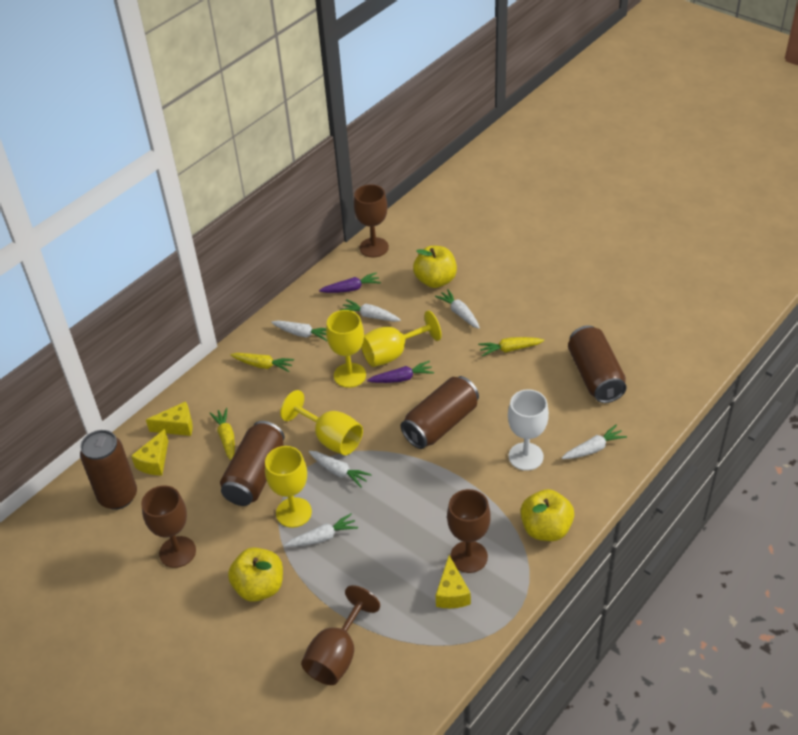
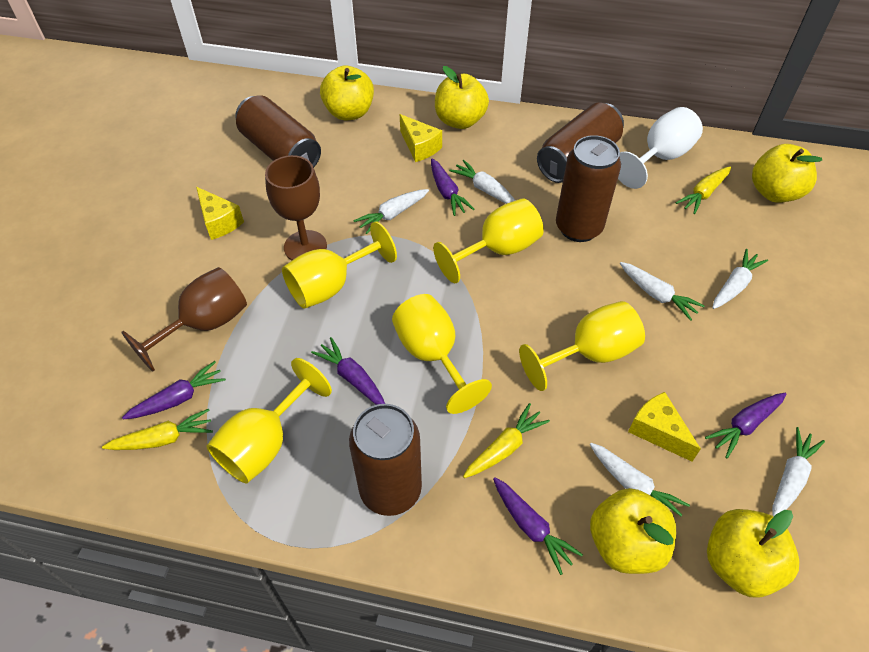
brown goblet: 4 -> 2
purple carrot: 2 -> 5
yellow apple: 3 -> 5
yellow goblet: 4 -> 5

